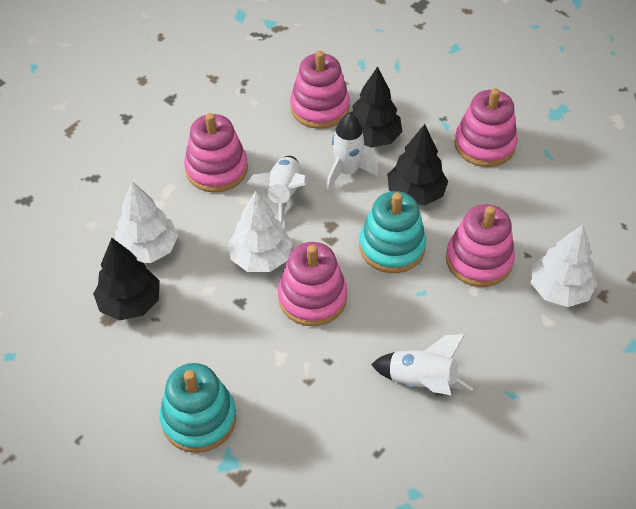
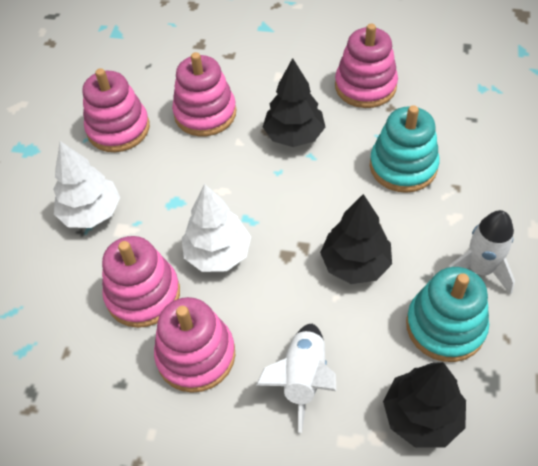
white rocket: 3 -> 2
white tree: 3 -> 2

